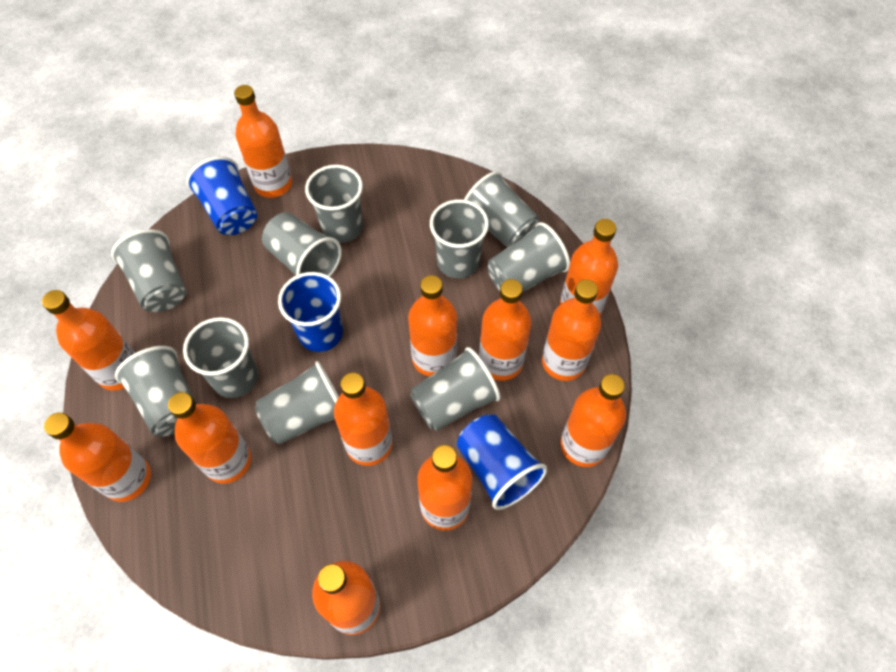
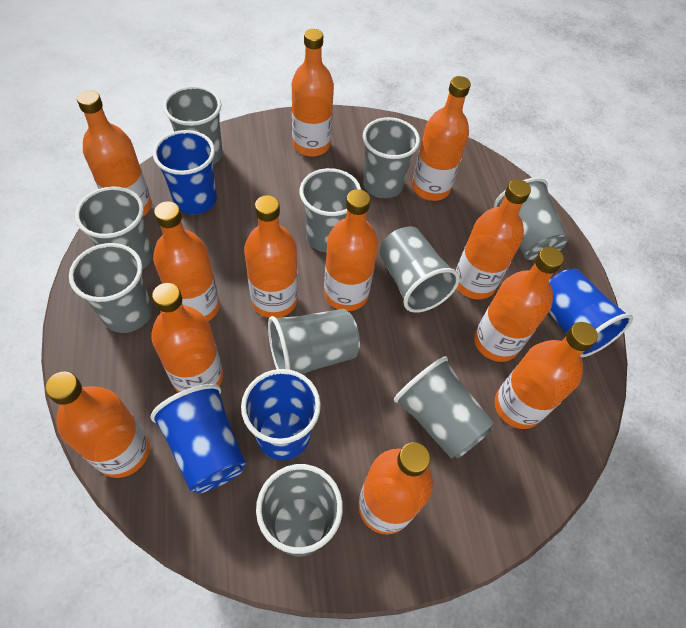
blue cup: 3 -> 4

